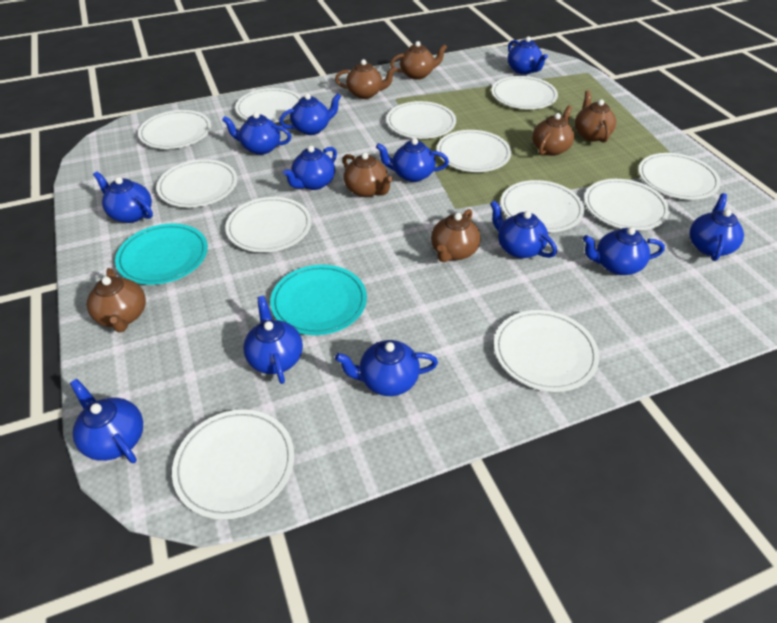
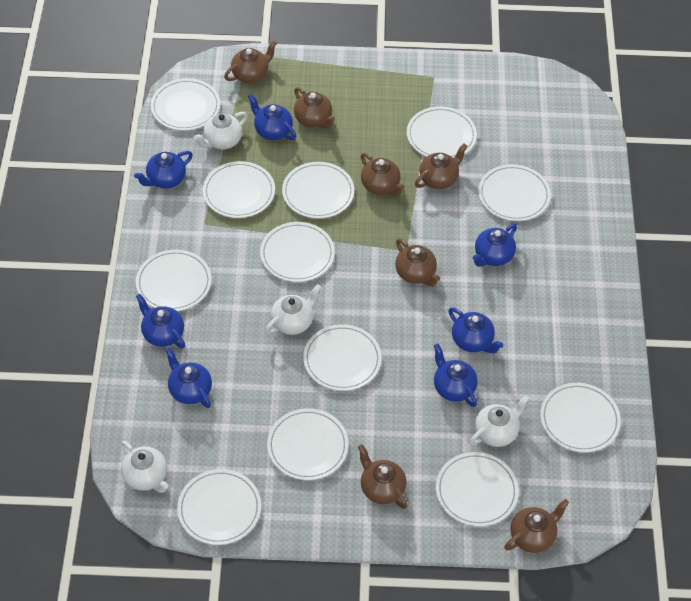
blue teapot: 12 -> 7
turquoise plate: 2 -> 0
white teapot: 0 -> 4

